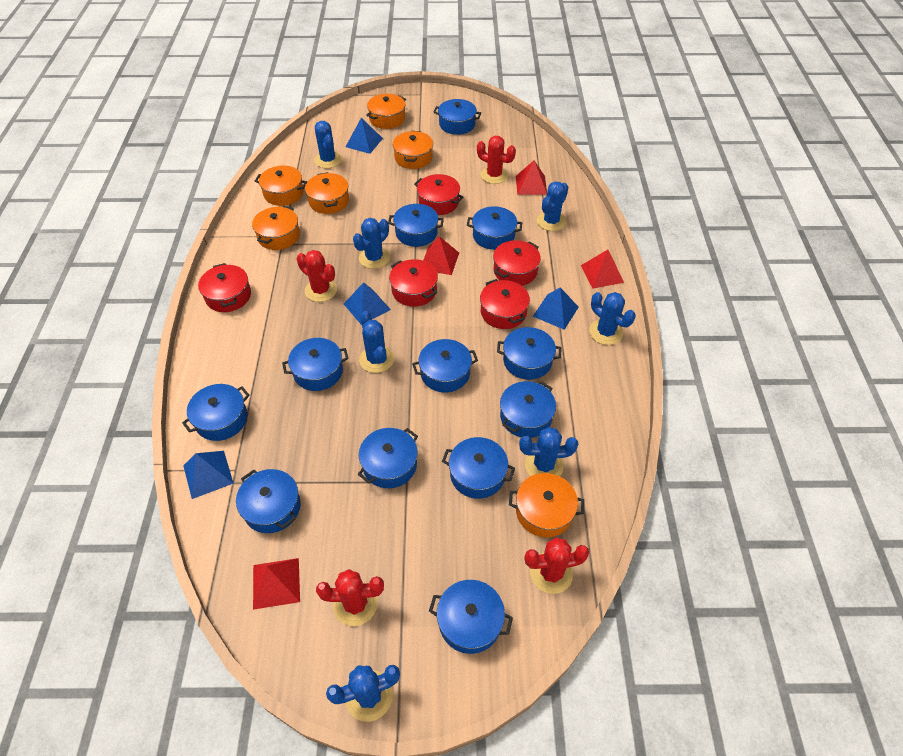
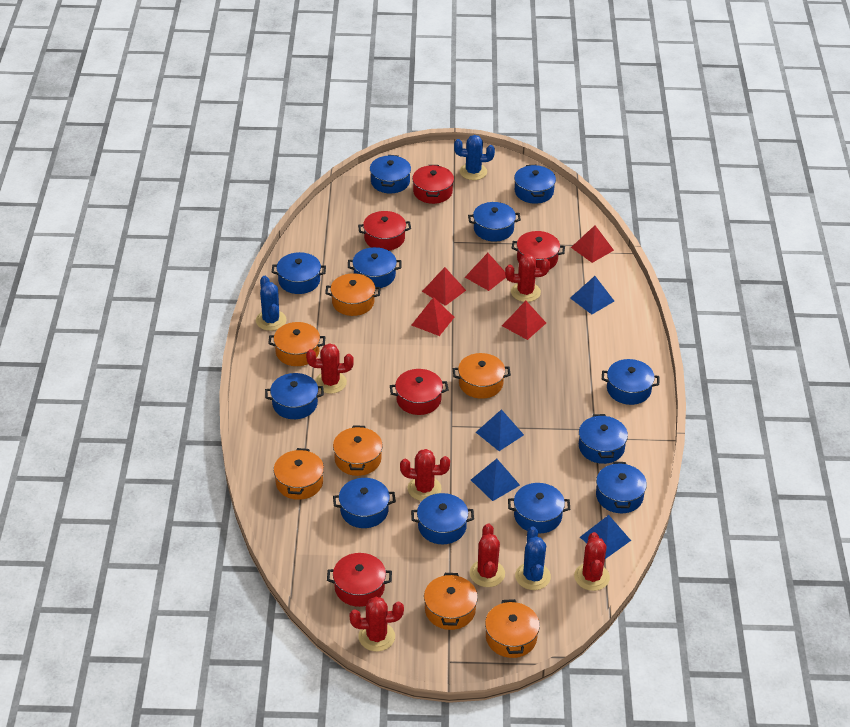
blue cactus: 7 -> 3
orange pot: 6 -> 7
red cactus: 4 -> 6
red pyramid: 4 -> 5

